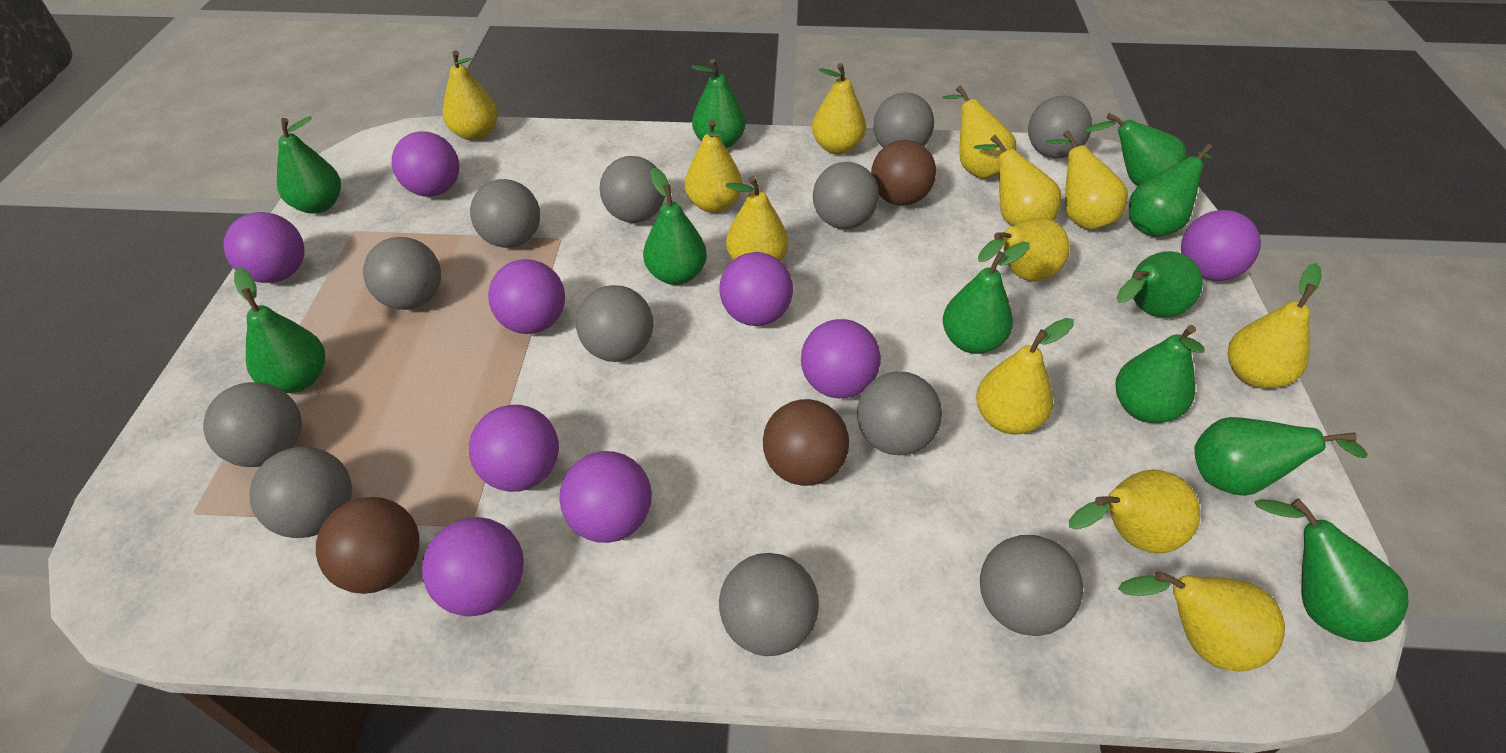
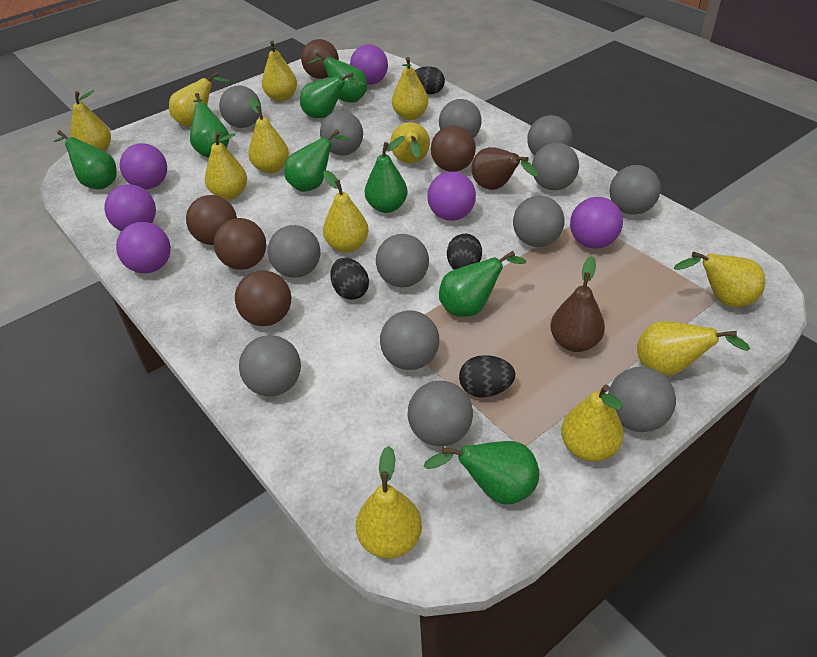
black egg: 0 -> 4
brown ball: 3 -> 5
brown pear: 0 -> 2
green pear: 11 -> 8
grey ball: 12 -> 13
purple ball: 9 -> 6

